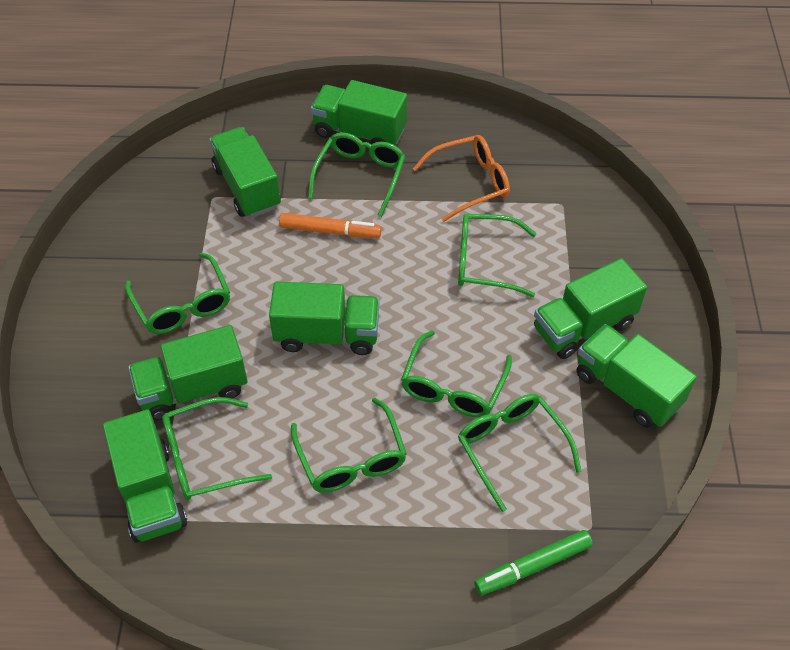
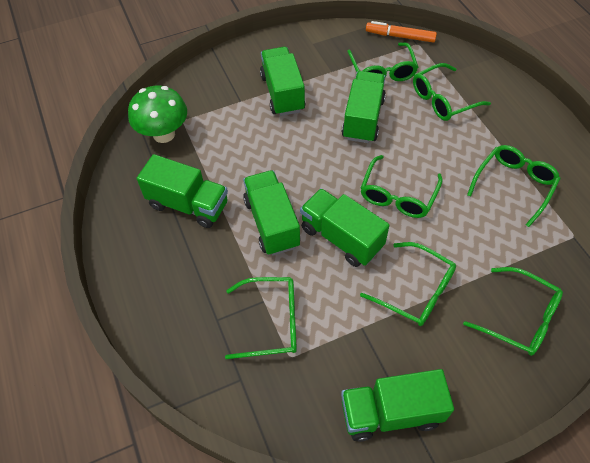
green marker: 1 -> 0
green mushroom: 0 -> 1
green truck: 7 -> 6
orange glasses: 1 -> 0

